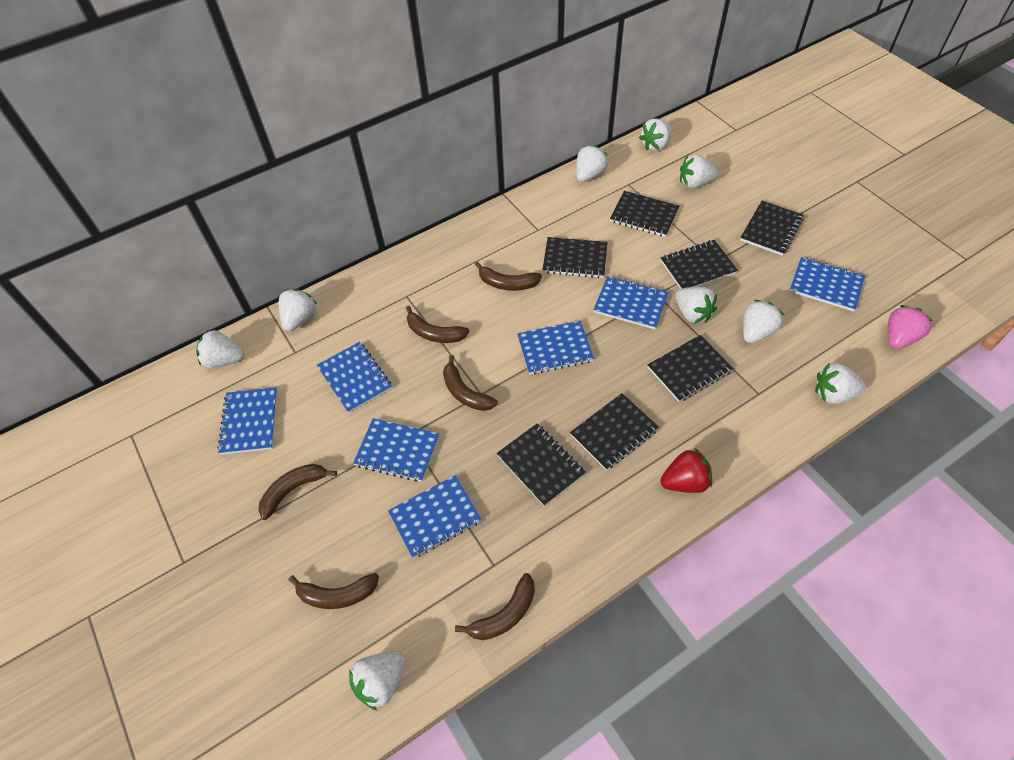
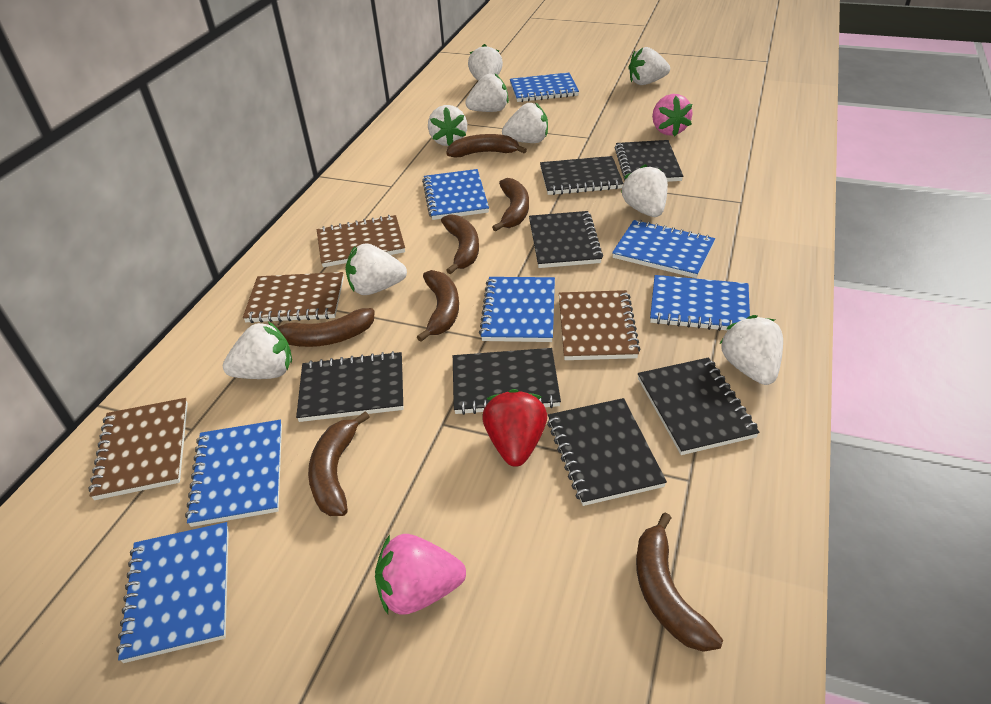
brown banana: 6 -> 7
brown notebook: 0 -> 4
pink strawberry: 1 -> 2

